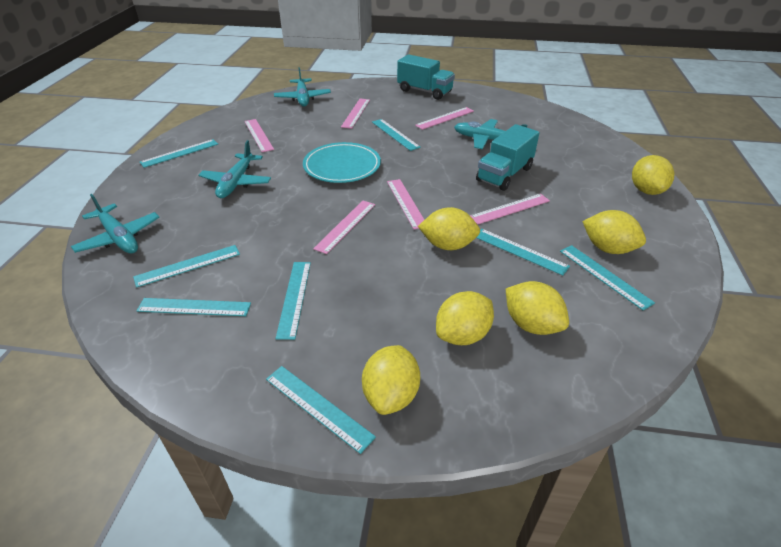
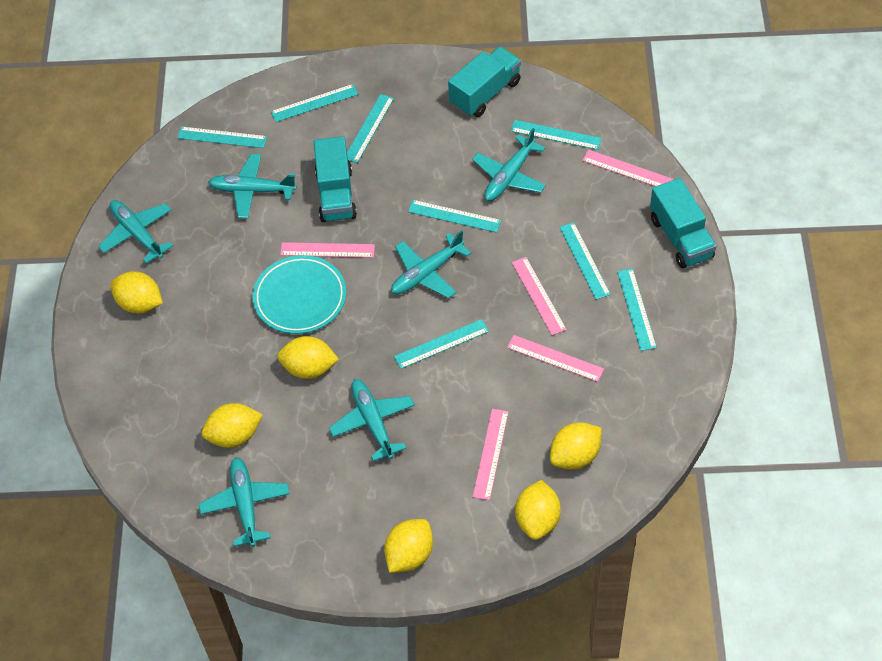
pink ruler: 6 -> 5
turquoise plane: 4 -> 6
turquoise truck: 2 -> 3

